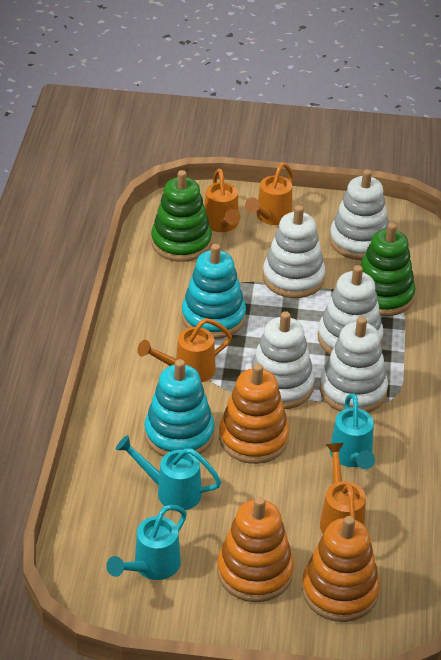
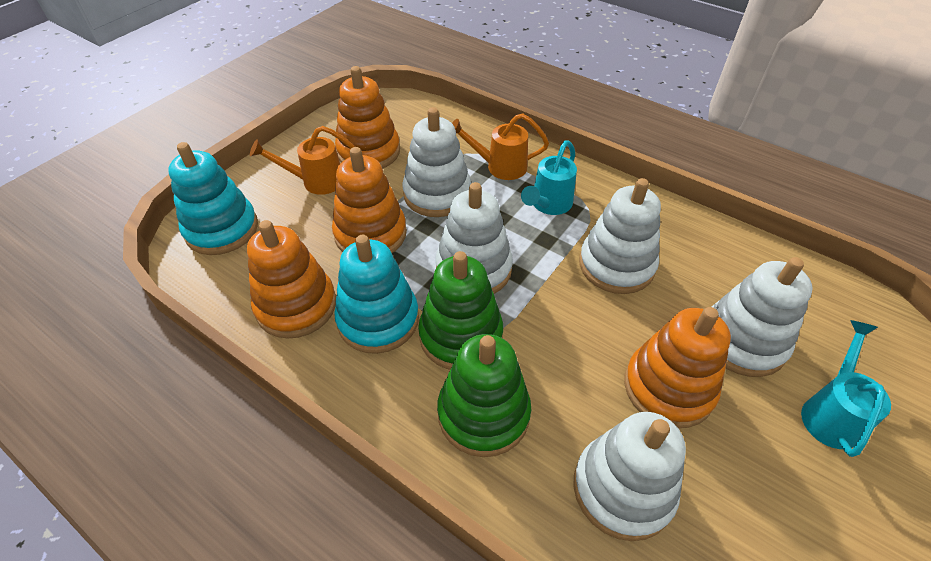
orange stacking toy: 3 -> 4
orange watering can: 4 -> 2
turquoise watering can: 3 -> 2

